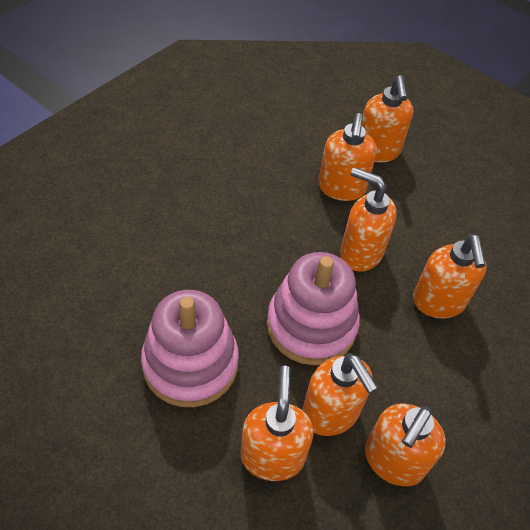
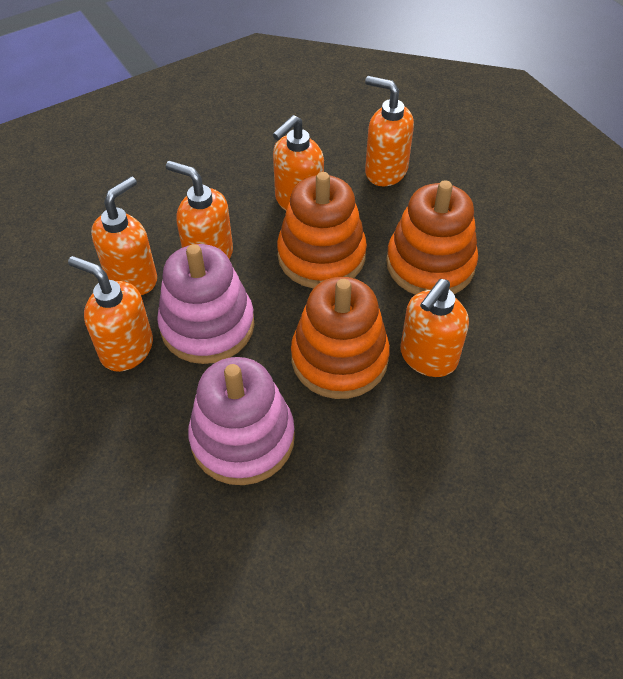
orange soap dispenser: 7 -> 6
orange stacking toy: 0 -> 3

